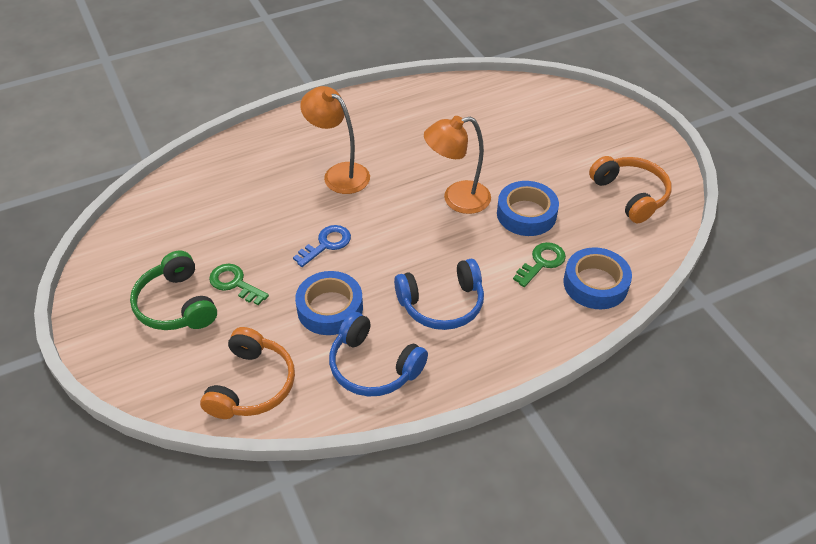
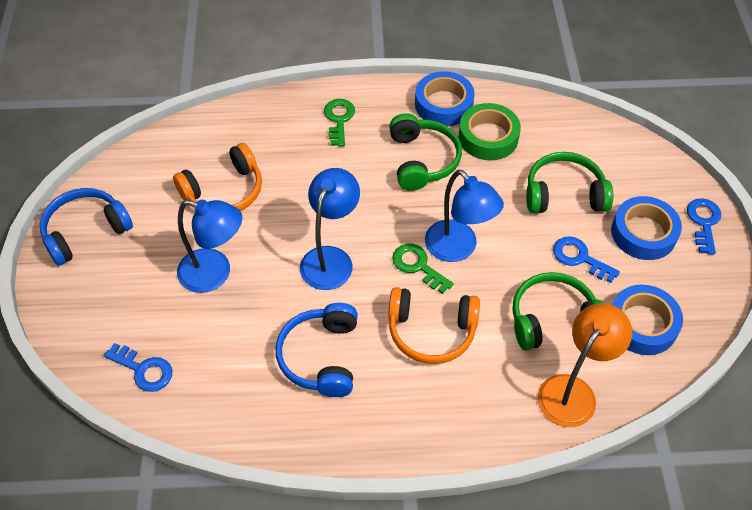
blue key: 1 -> 3
blue lamp: 0 -> 3
green headphones: 1 -> 3
green tape: 0 -> 1
orange lamp: 2 -> 1

